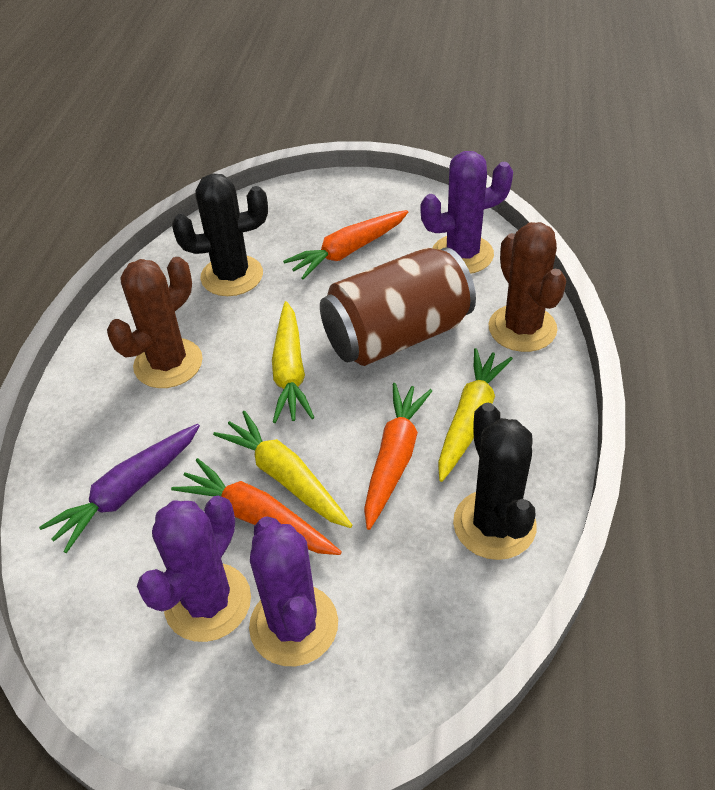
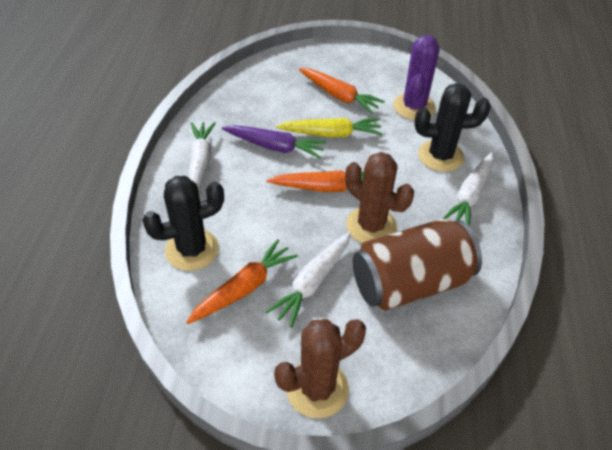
purple cactus: 3 -> 1
white carrot: 0 -> 3
yellow carrot: 3 -> 1

